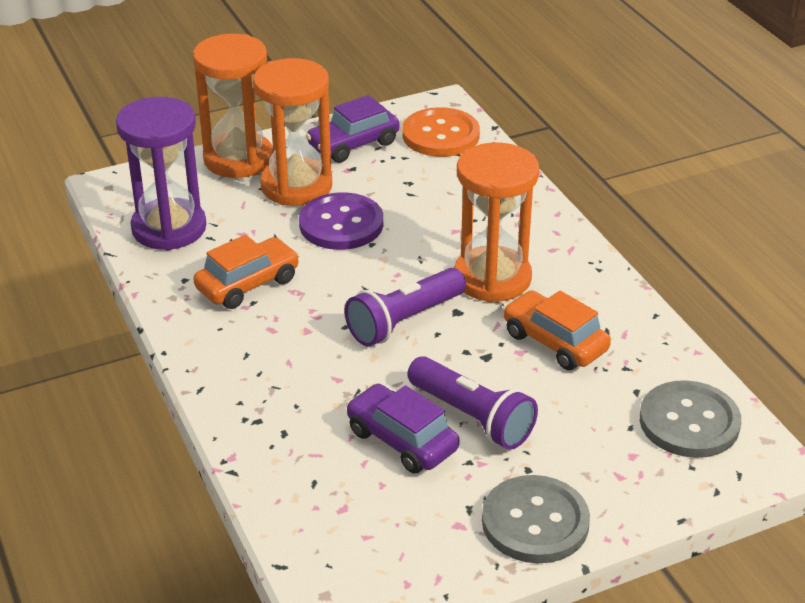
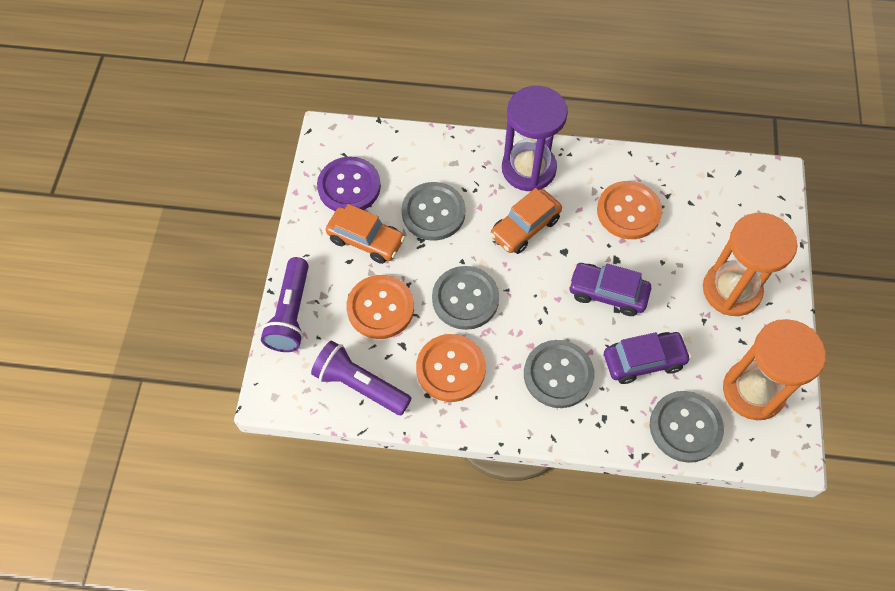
grey button: 2 -> 4
orange button: 1 -> 3
orange hourglass: 3 -> 2

